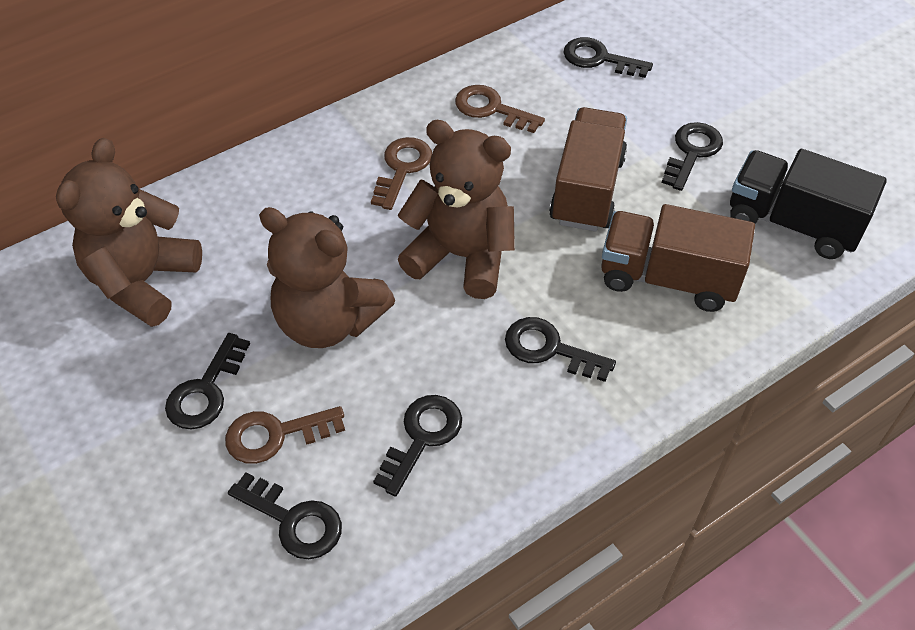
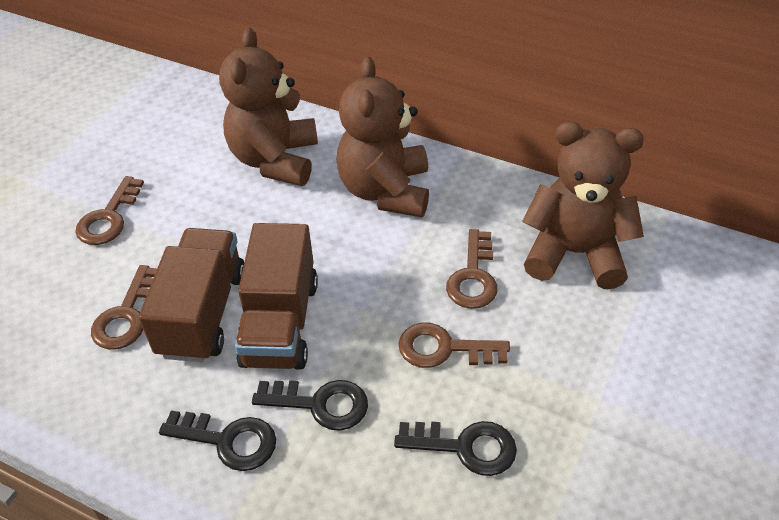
black key: 6 -> 3
black truck: 1 -> 0
brown key: 3 -> 4

